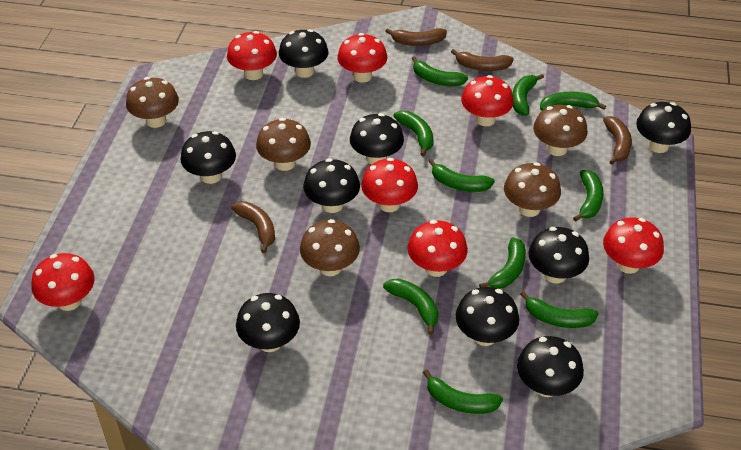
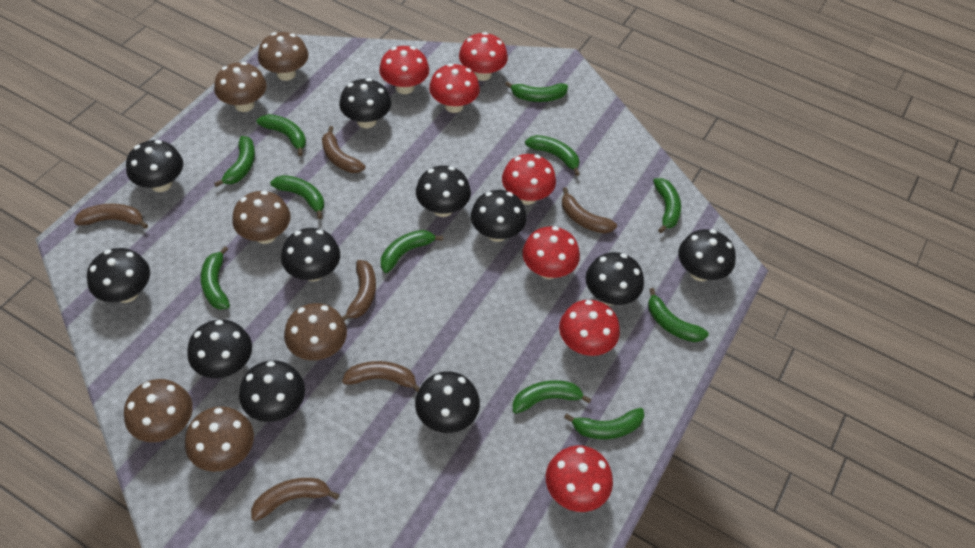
black mushroom: 9 -> 11
brown banana: 4 -> 6
brown mushroom: 5 -> 6
green banana: 10 -> 11

